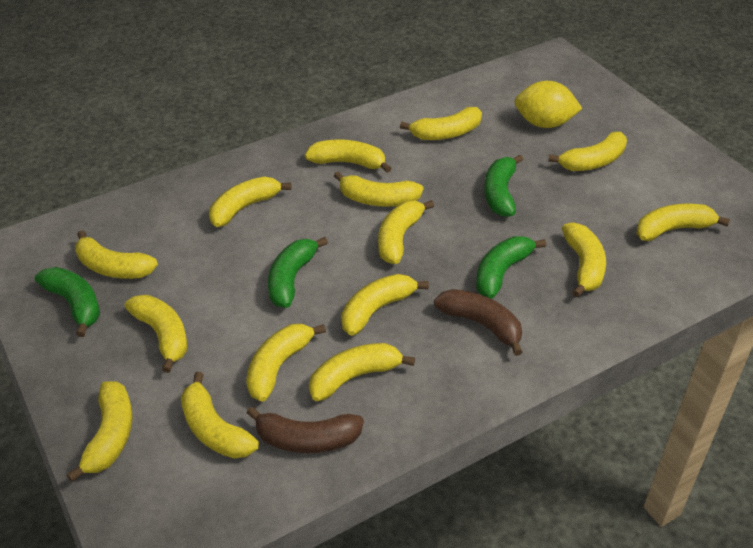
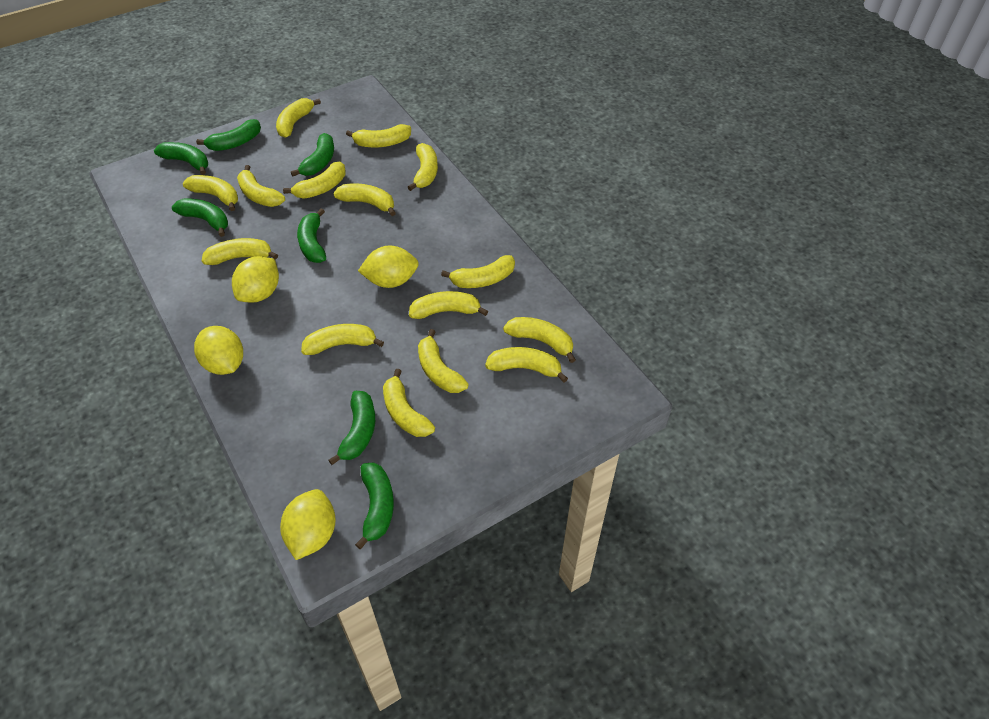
brown banana: 2 -> 0
green banana: 4 -> 7
yellow lemon: 1 -> 4

